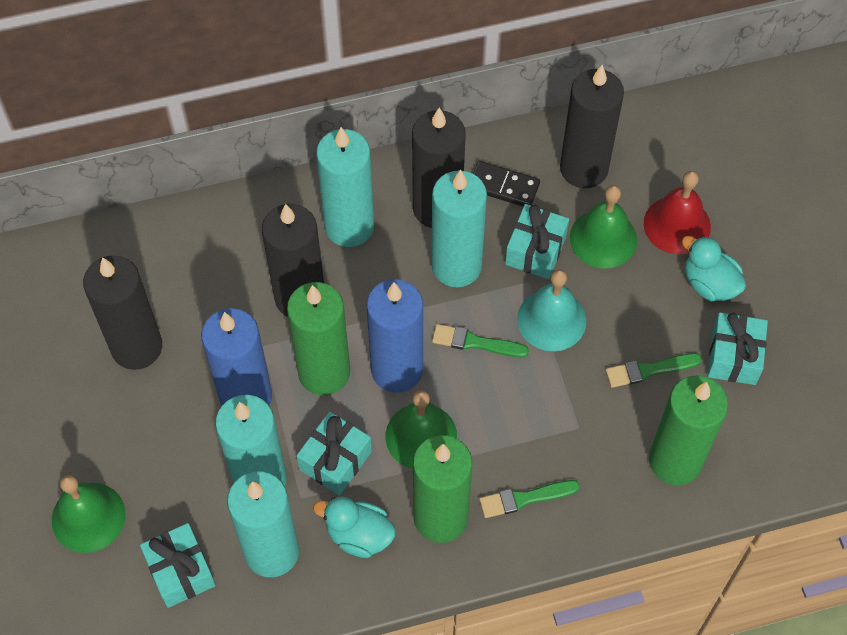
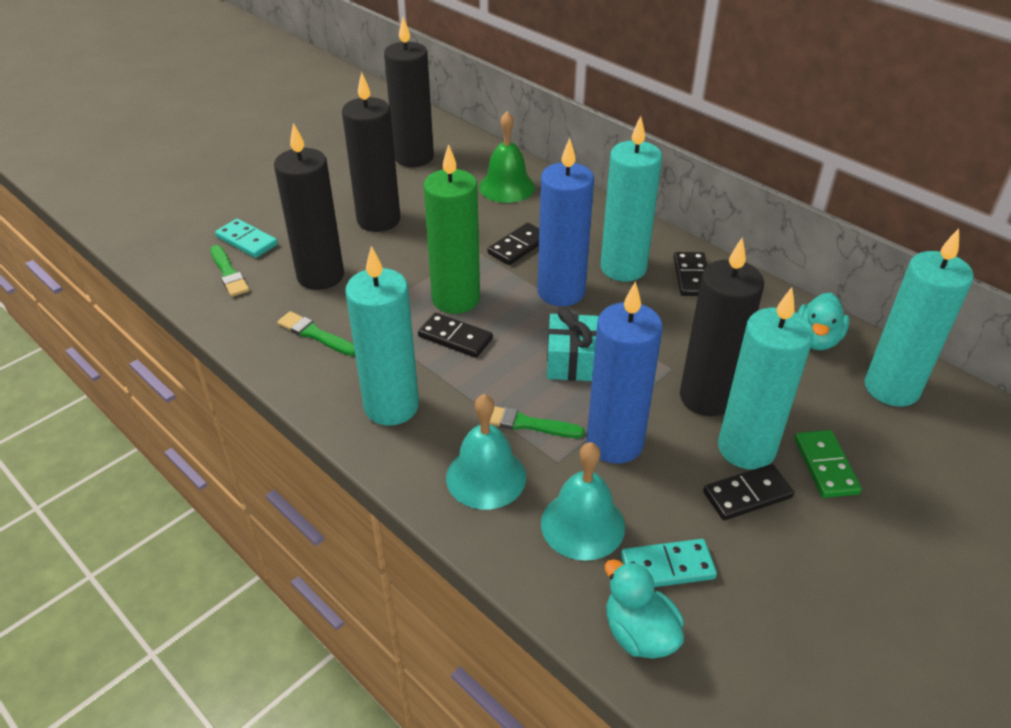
black domino: 1 -> 4
green bell: 3 -> 1
green candle: 3 -> 1
green domino: 0 -> 1
red bell: 1 -> 0
turquoise bell: 1 -> 2
turquoise domino: 0 -> 2
turquoise gift: 4 -> 1

